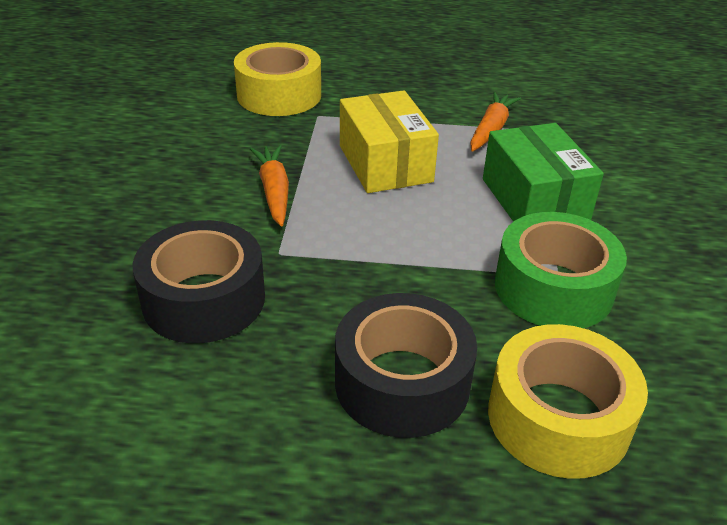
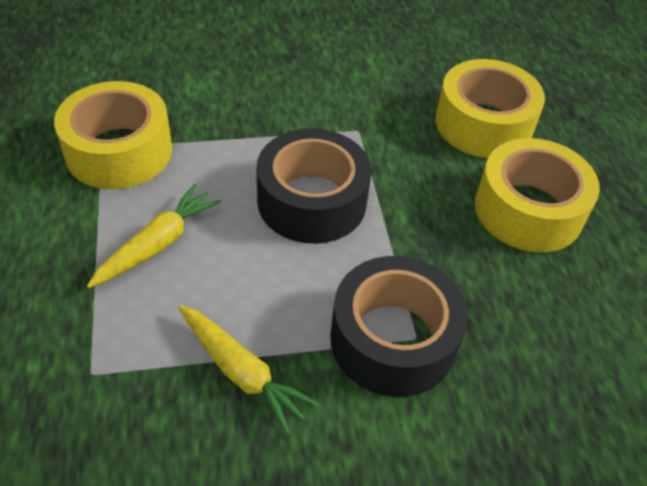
green box: 1 -> 0
green tape: 1 -> 0
orange carrot: 2 -> 0
yellow box: 1 -> 0
yellow carrot: 0 -> 2
yellow tape: 2 -> 3

